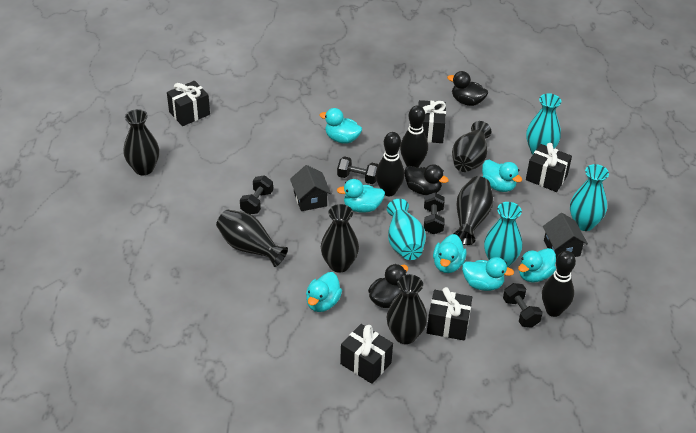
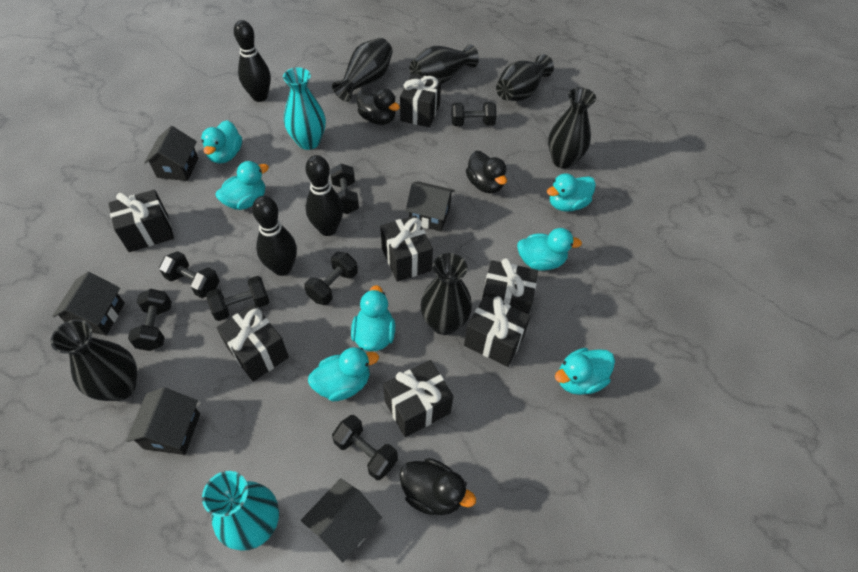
black dumbbell: 4 -> 7
black gift: 5 -> 7
black house: 2 -> 5
turquoise vase: 4 -> 2

